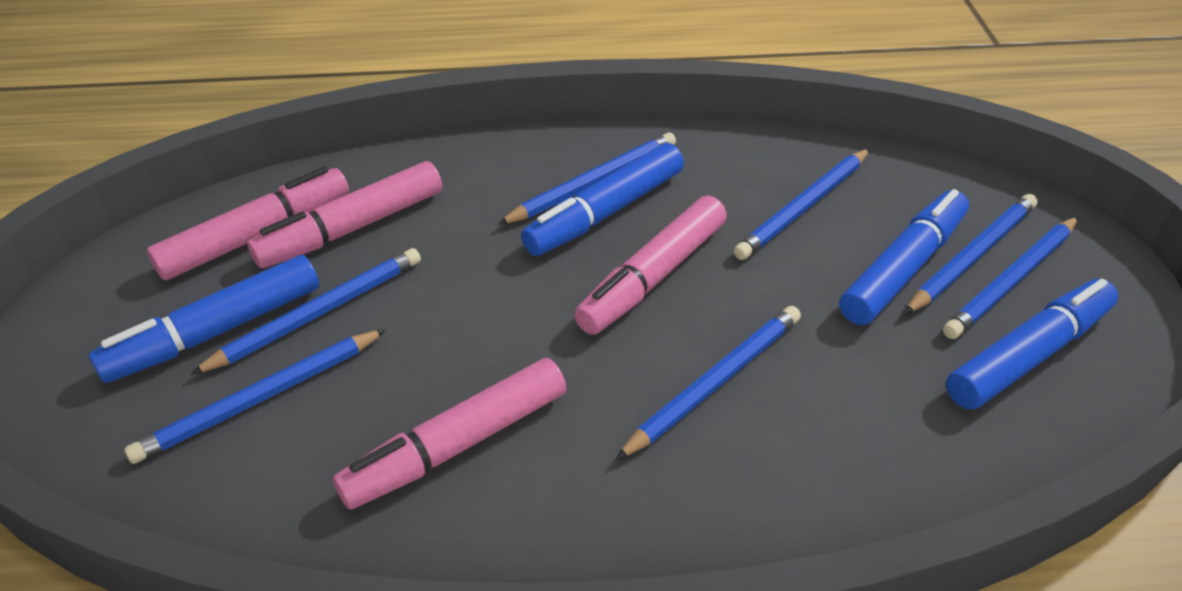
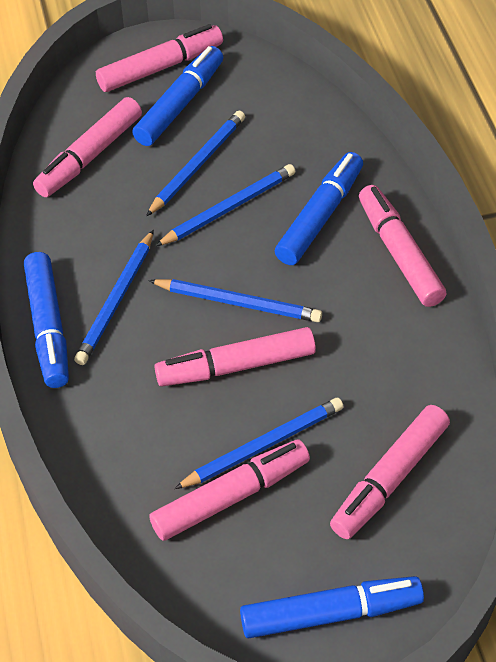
blue pencil: 7 -> 5
pink marker: 4 -> 6

